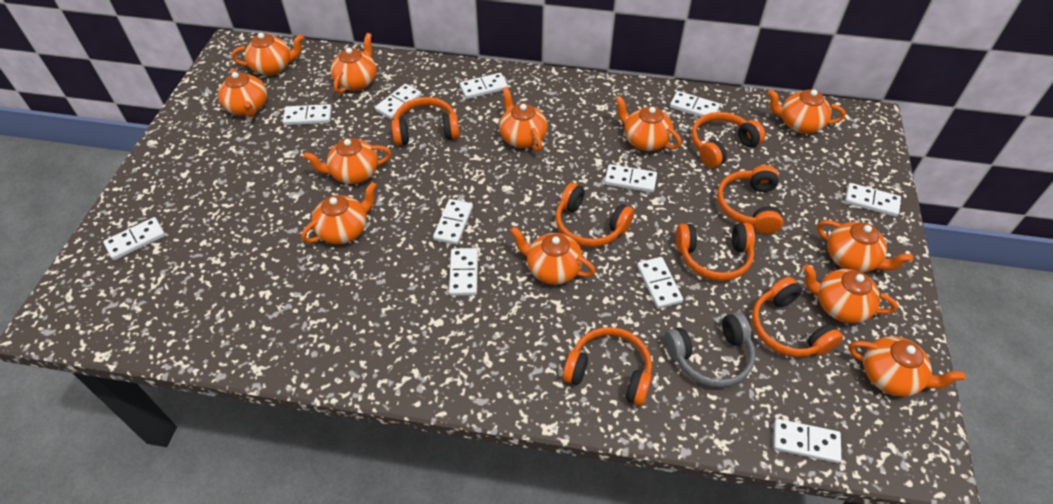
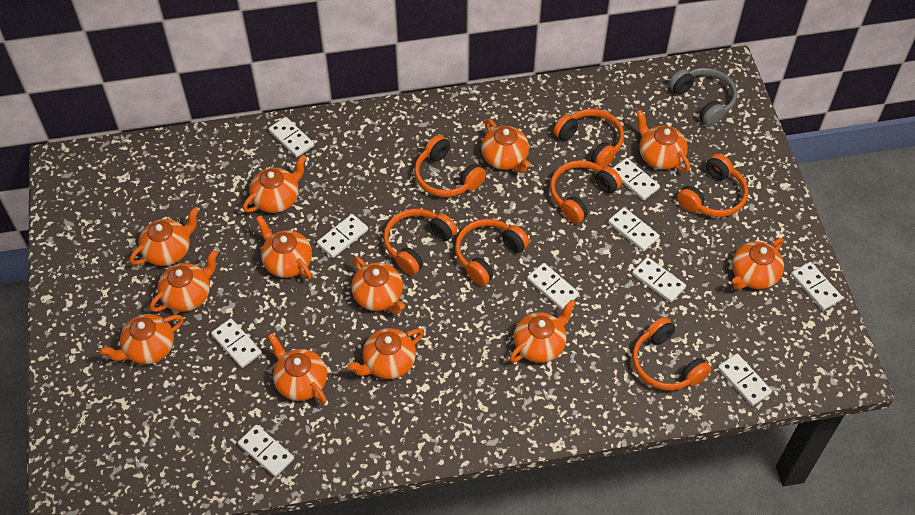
white domino: 11 -> 10

